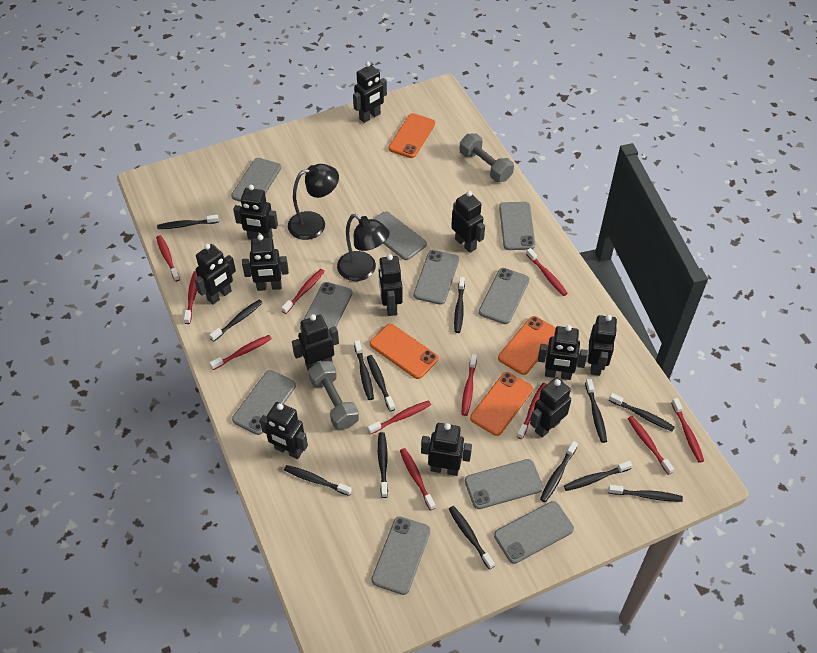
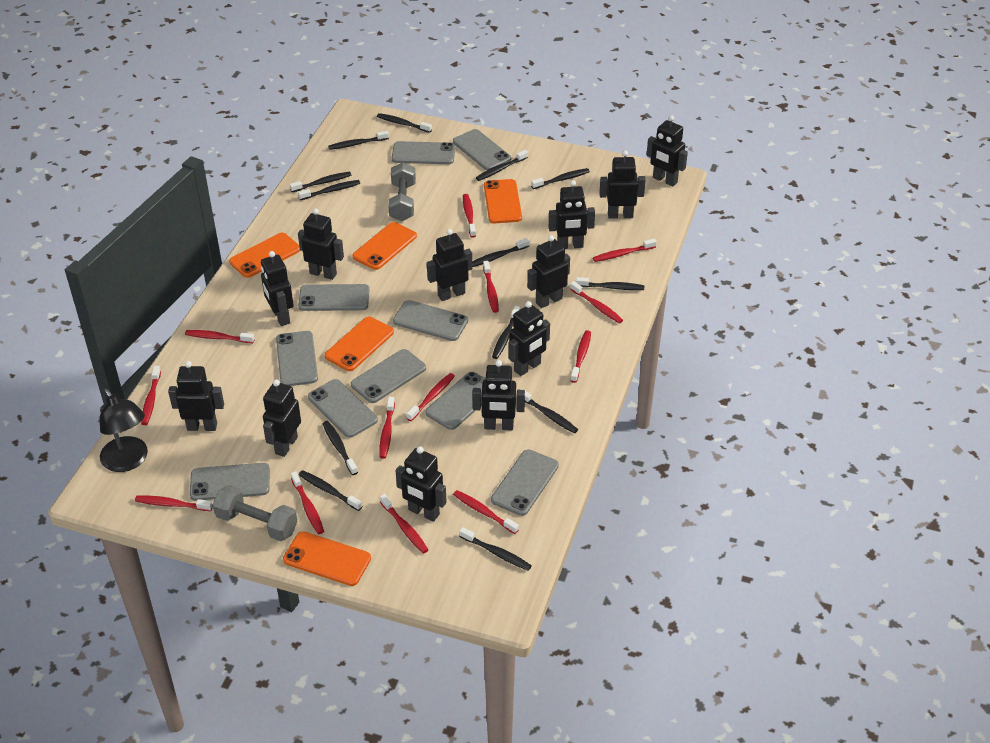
black lamp: 2 -> 1
orange phone: 4 -> 5
red toothbrush: 11 -> 13

